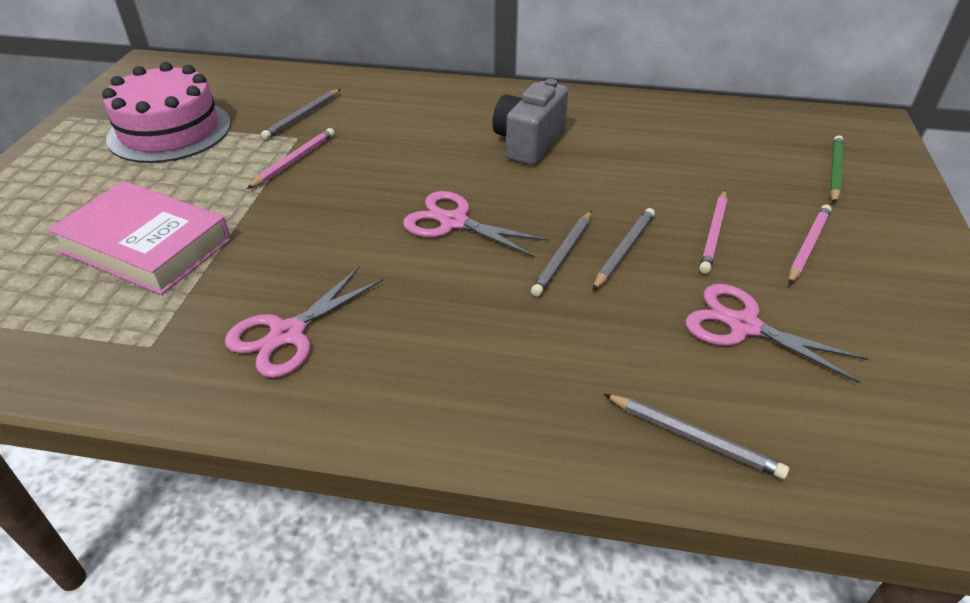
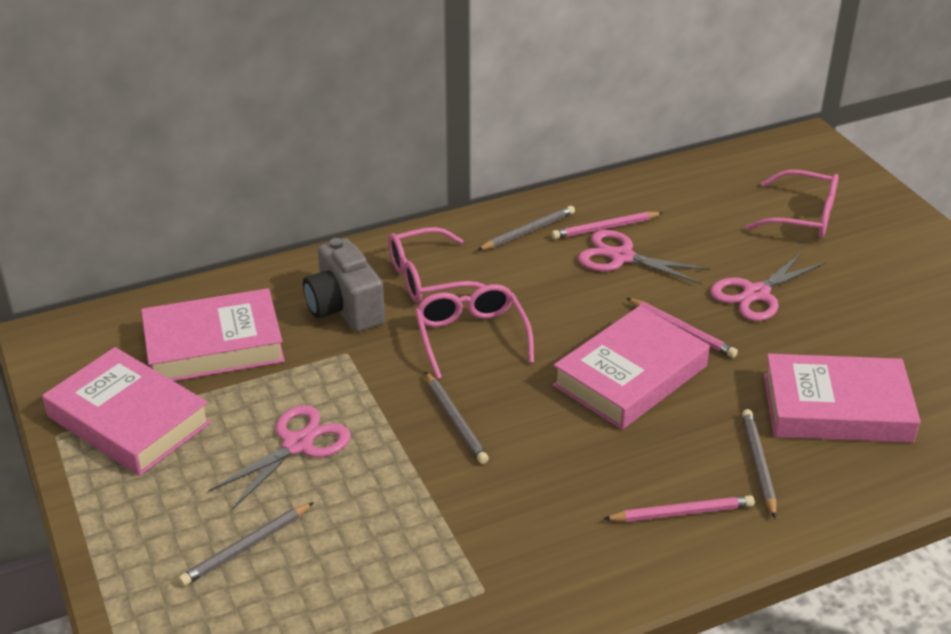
green pencil: 1 -> 0
pink book: 1 -> 4
pink cake: 1 -> 0
pink glasses: 0 -> 3

